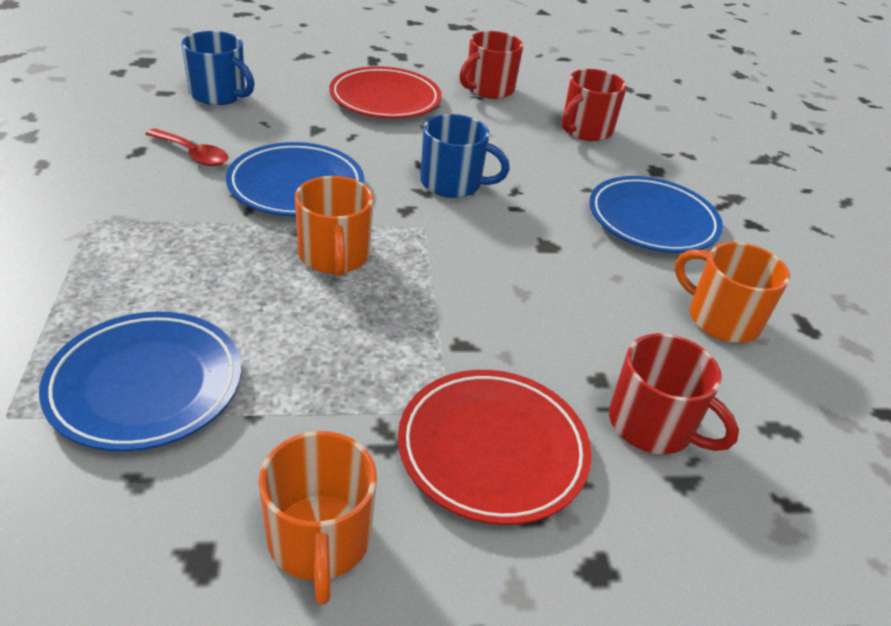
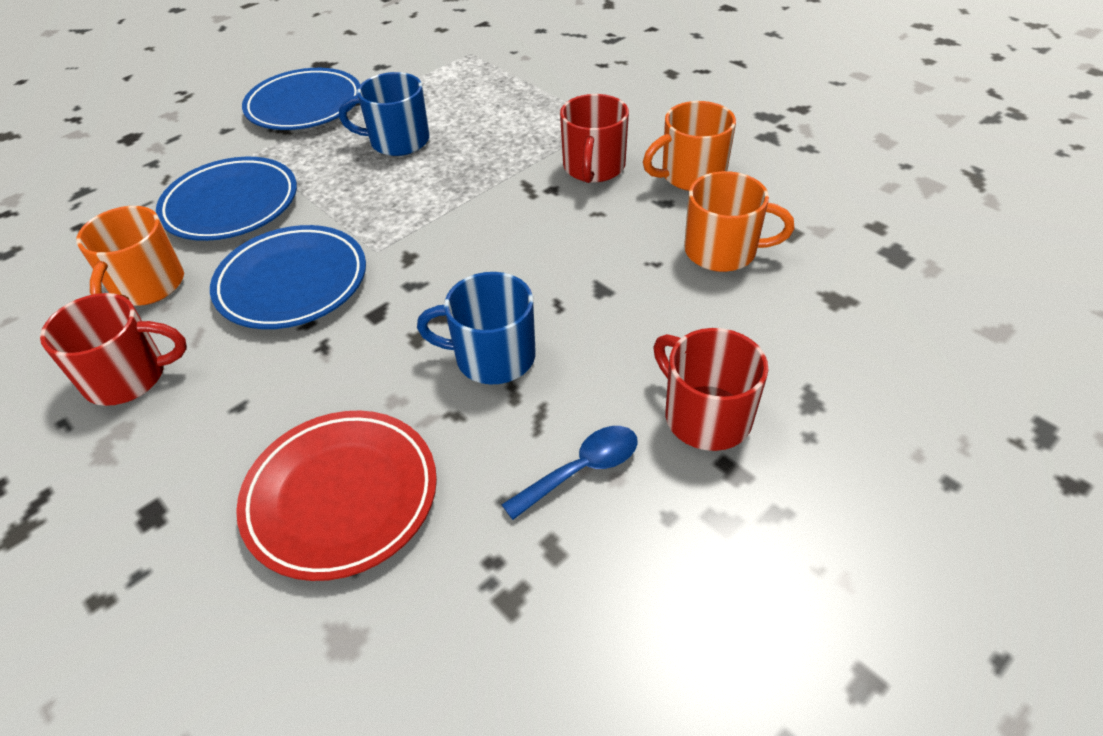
blue spoon: 0 -> 1
red plate: 2 -> 1
red spoon: 1 -> 0

